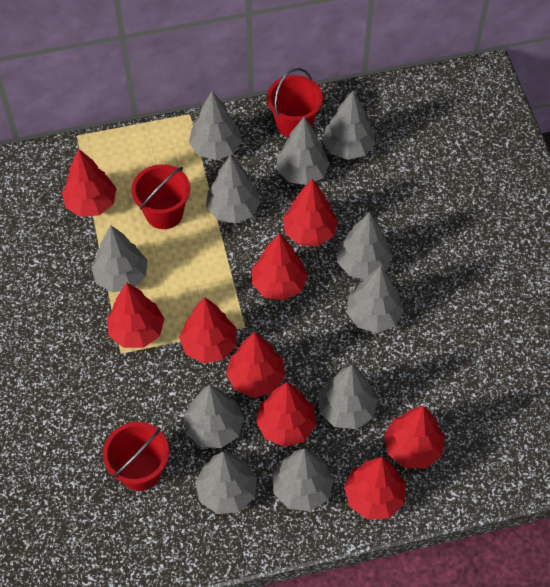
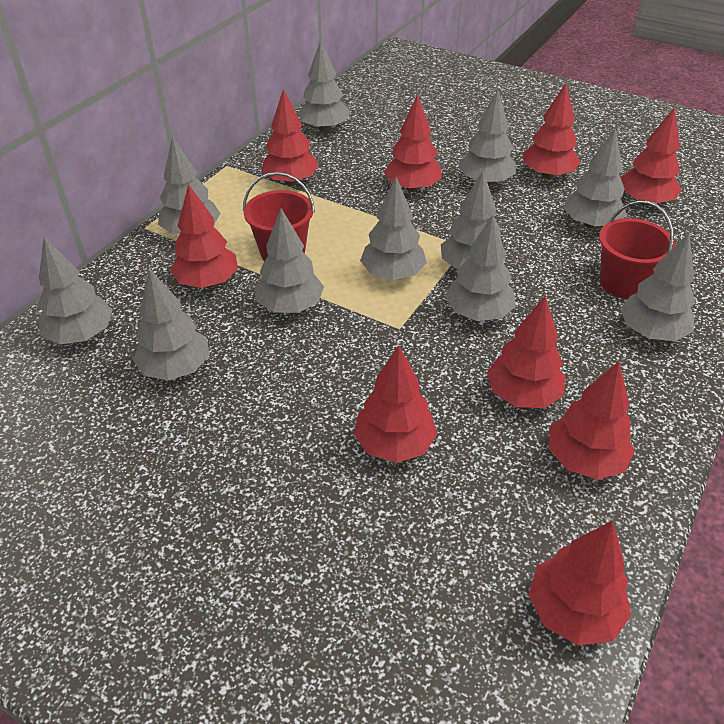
red bucket: 3 -> 2

